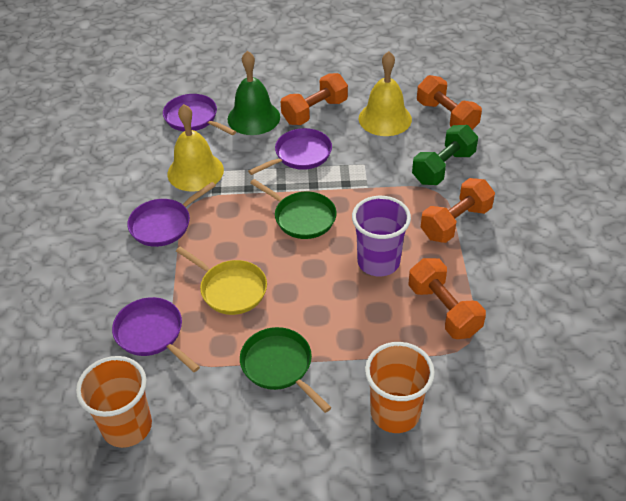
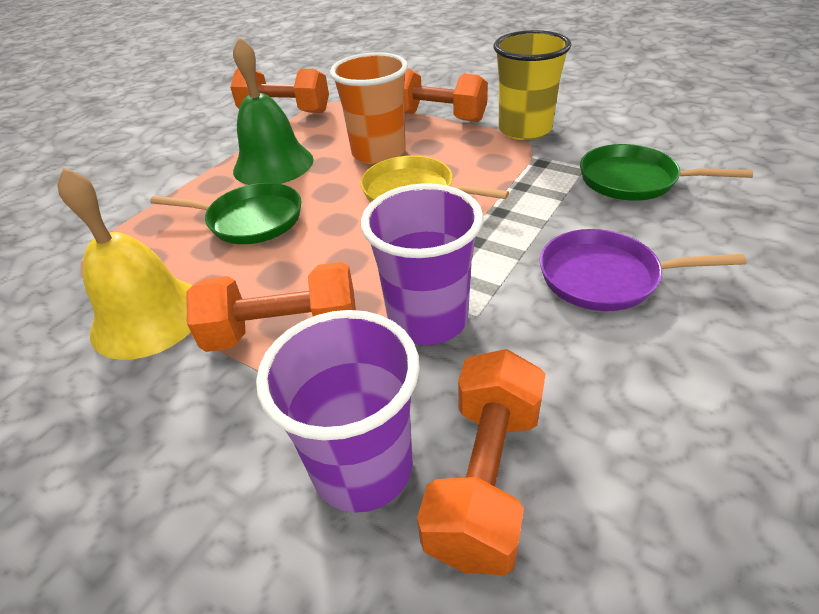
green dumbbell: 1 -> 0
orange cup: 2 -> 1
purple cup: 1 -> 2
purple pan: 4 -> 1
yellow bell: 2 -> 1
yellow cup: 0 -> 1

